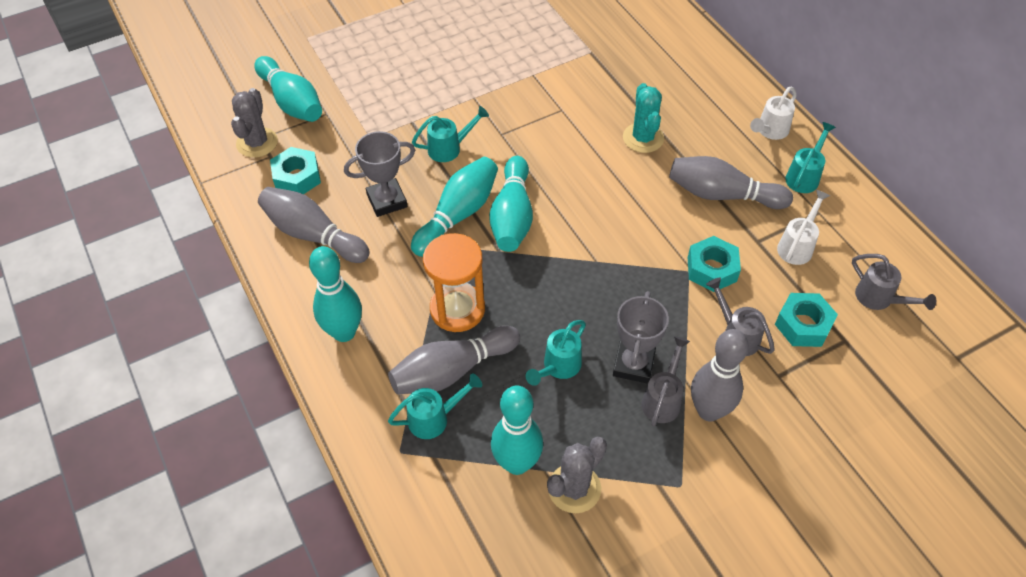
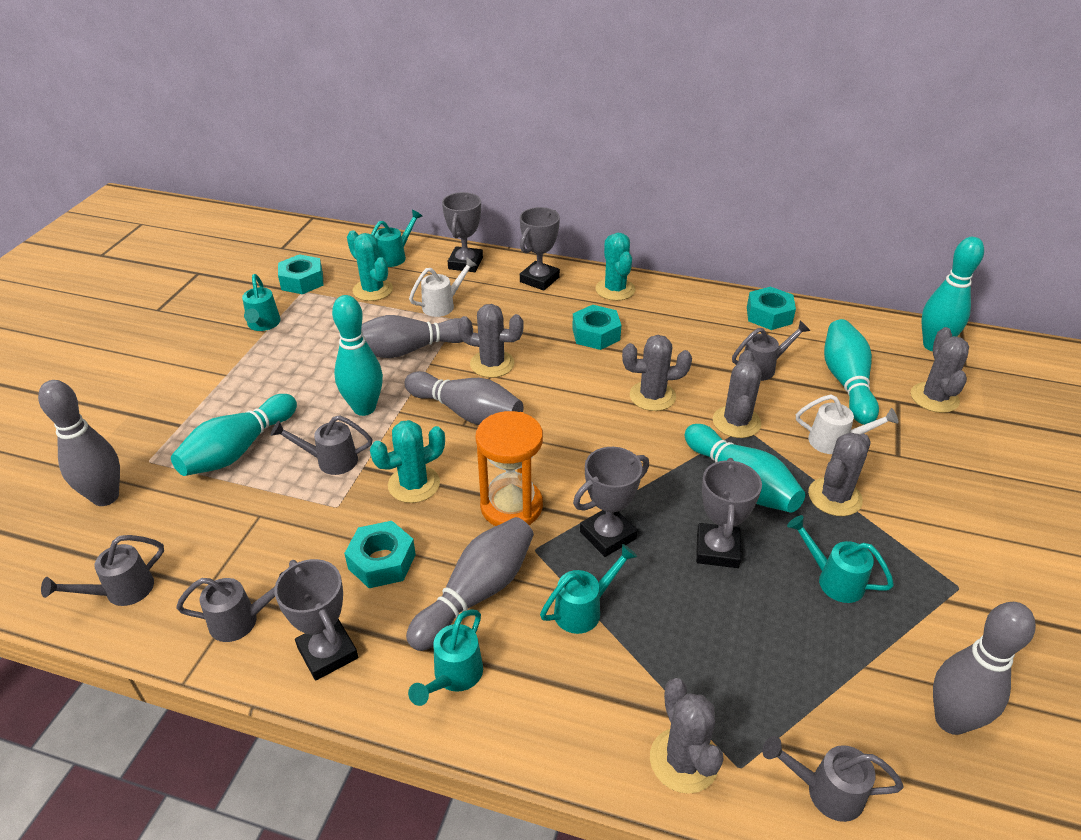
grey bowling pin: 4 -> 5
grey cactus: 2 -> 6
grey trophy: 2 -> 5
grey watering can: 3 -> 5
turquoise cactus: 1 -> 3
turquoise nut: 3 -> 4
turquoise watering can: 4 -> 5

